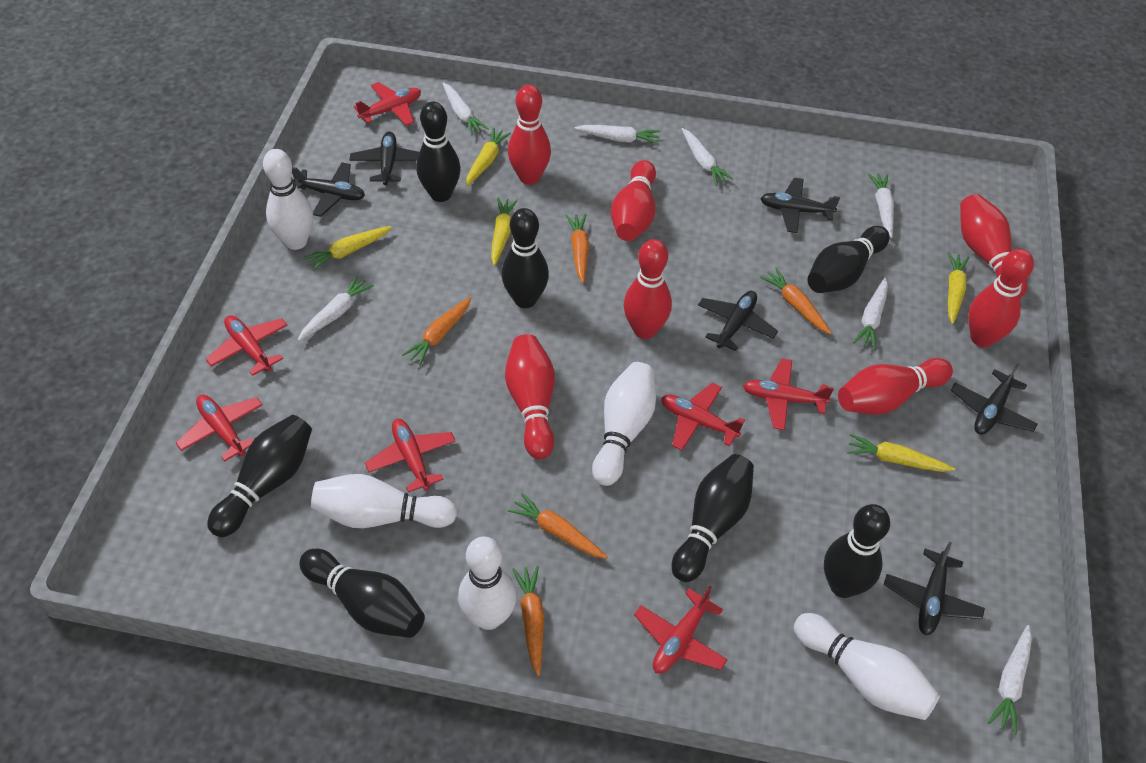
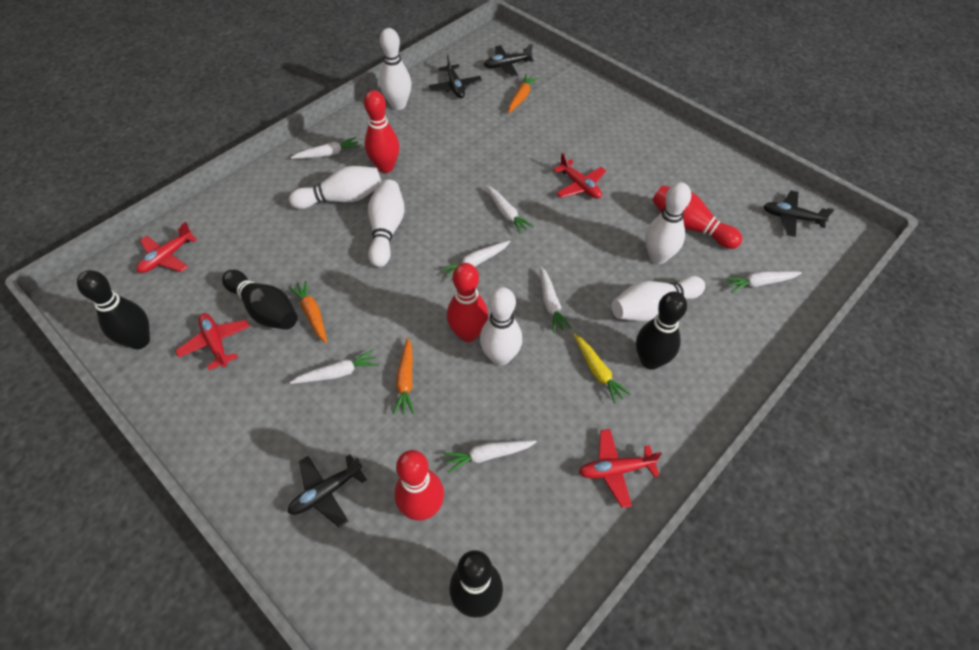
black bowling pin: 7 -> 4
black plane: 6 -> 4
orange carrot: 5 -> 3
red bowling pin: 7 -> 4
red plane: 7 -> 4
white bowling pin: 5 -> 6
yellow carrot: 5 -> 1

